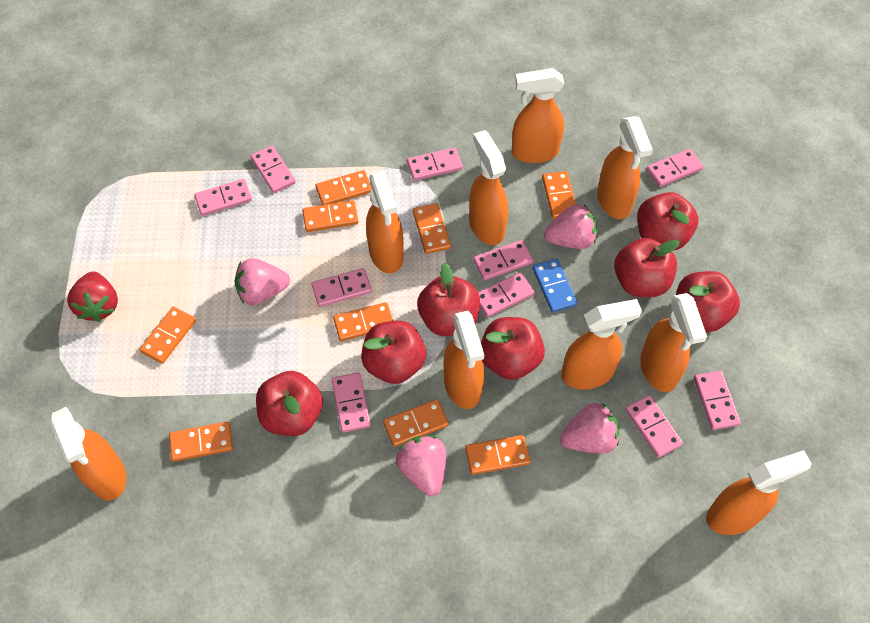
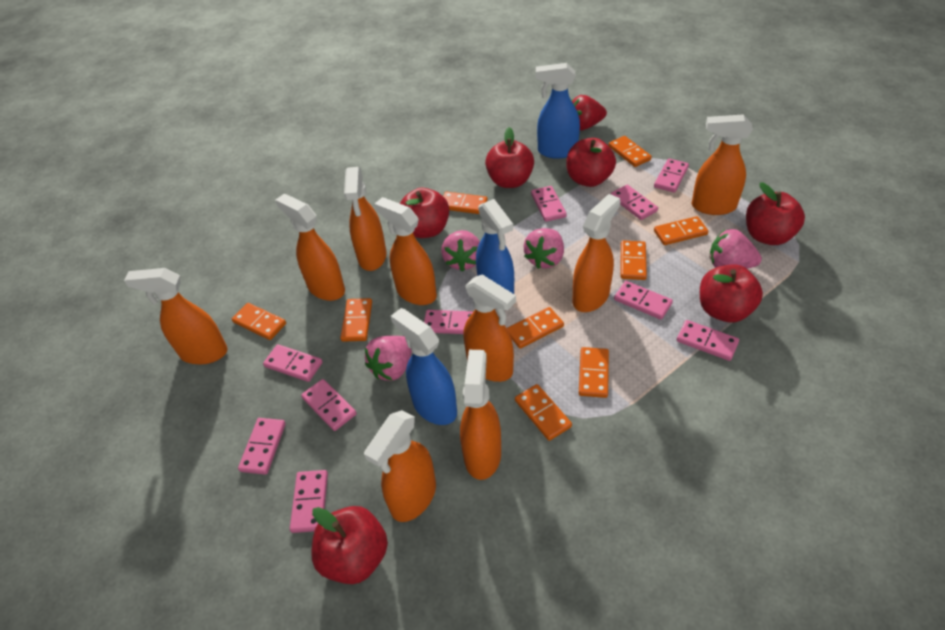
blue domino: 1 -> 0
blue spray bottle: 0 -> 3
red apple: 7 -> 6

